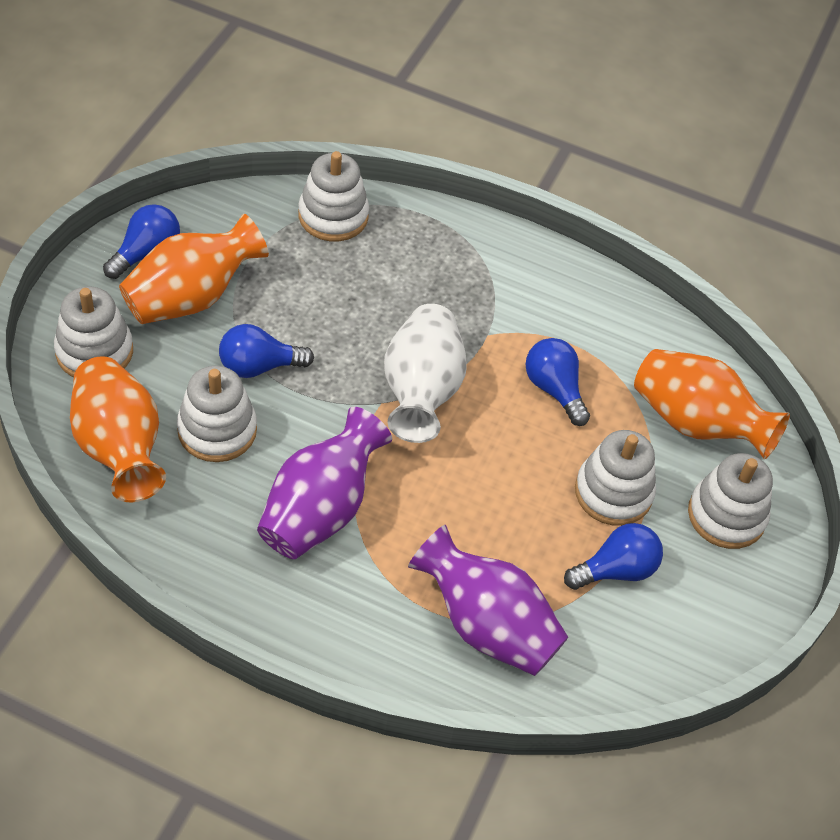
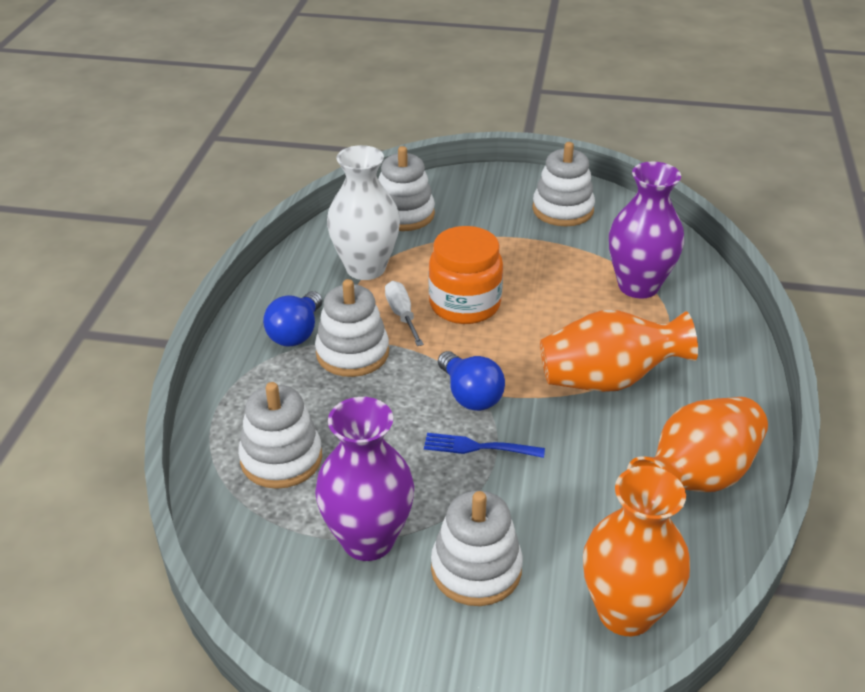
blue fork: 0 -> 1
blue light bulb: 4 -> 2
orange jar: 0 -> 1
white screwdriver: 0 -> 1

